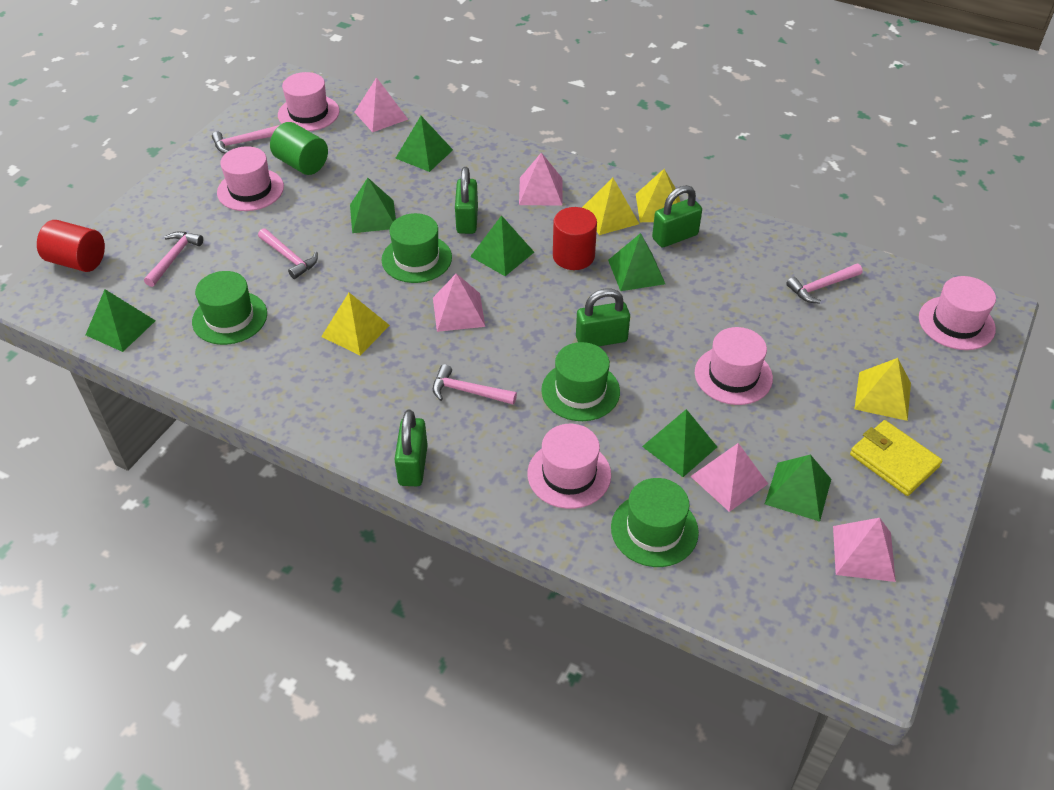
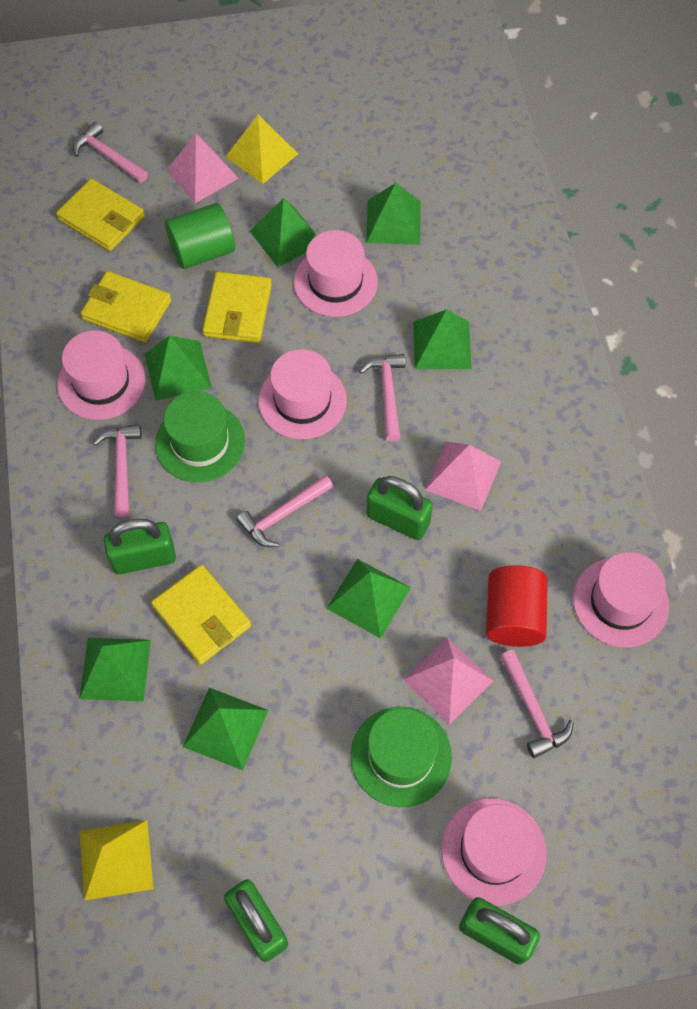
green hat: 4 -> 2
pink pyramid: 5 -> 3
red cylinder: 2 -> 1
yellow pyramid: 4 -> 2
yellow wallet: 1 -> 4

